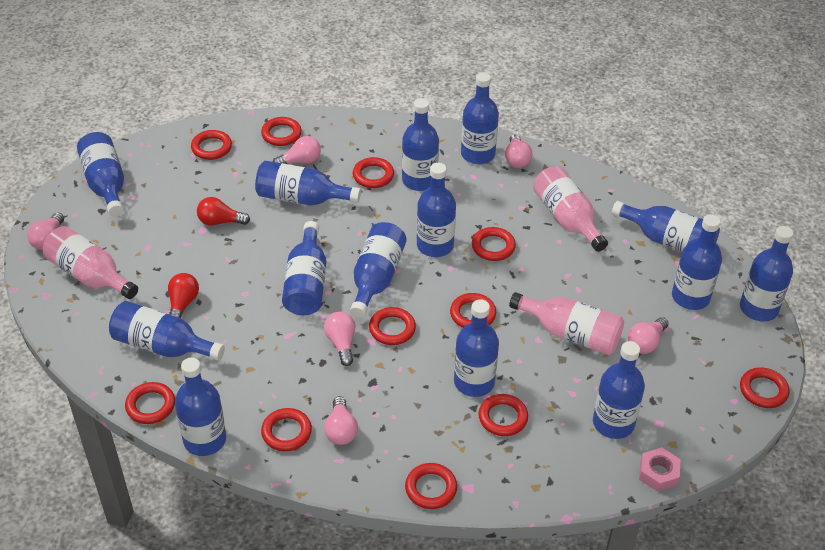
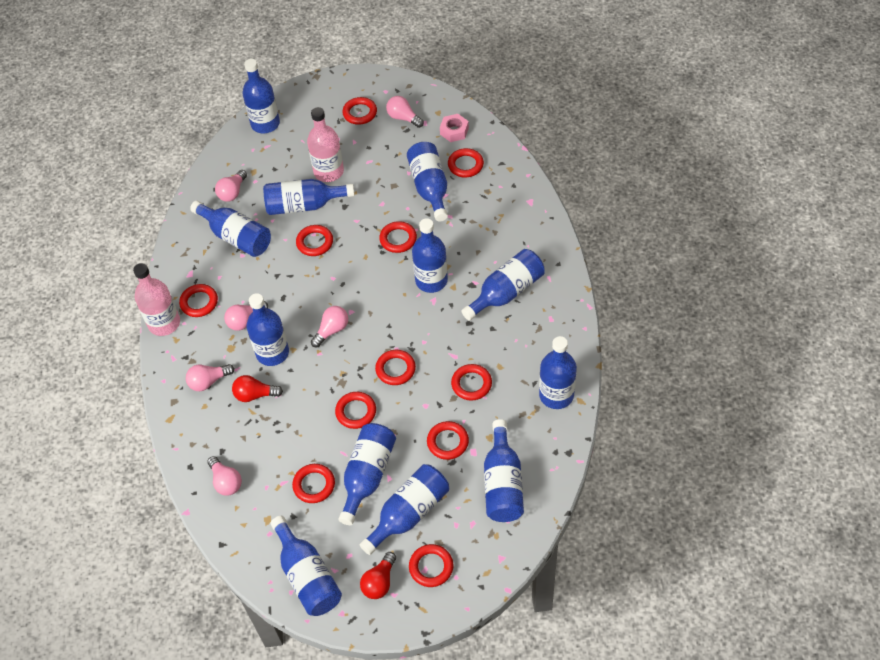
blue bottle: 14 -> 12
pink bottle: 3 -> 2

